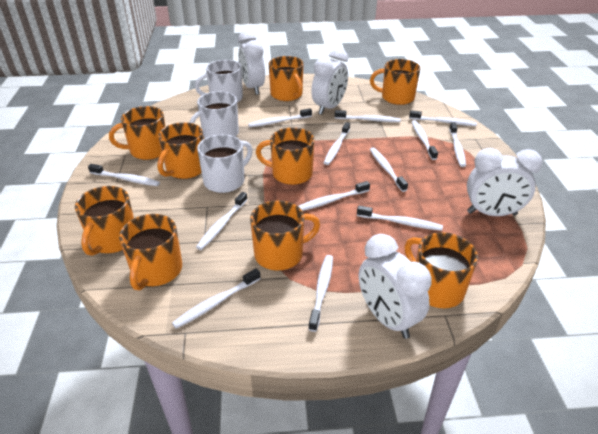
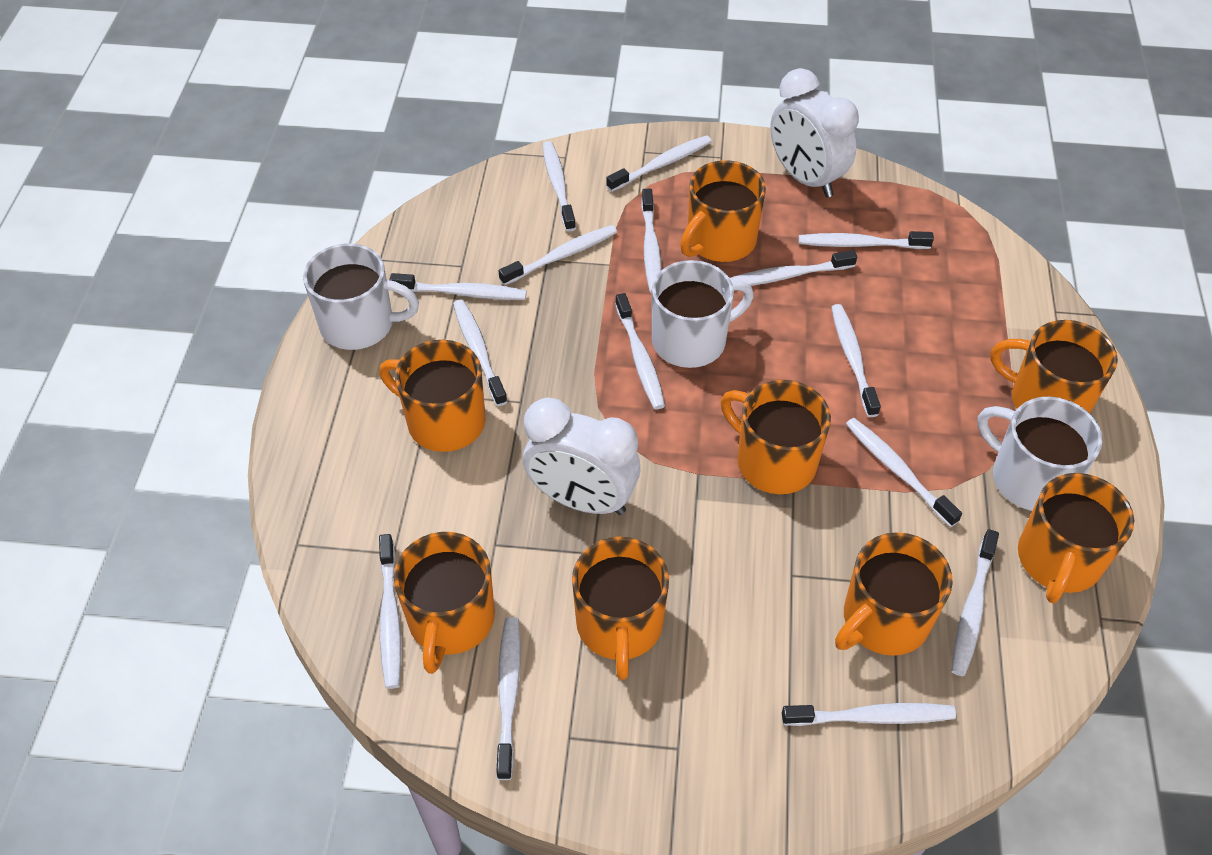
orange mug: 9 -> 8
white clock: 4 -> 2
white toothbrush: 13 -> 15

